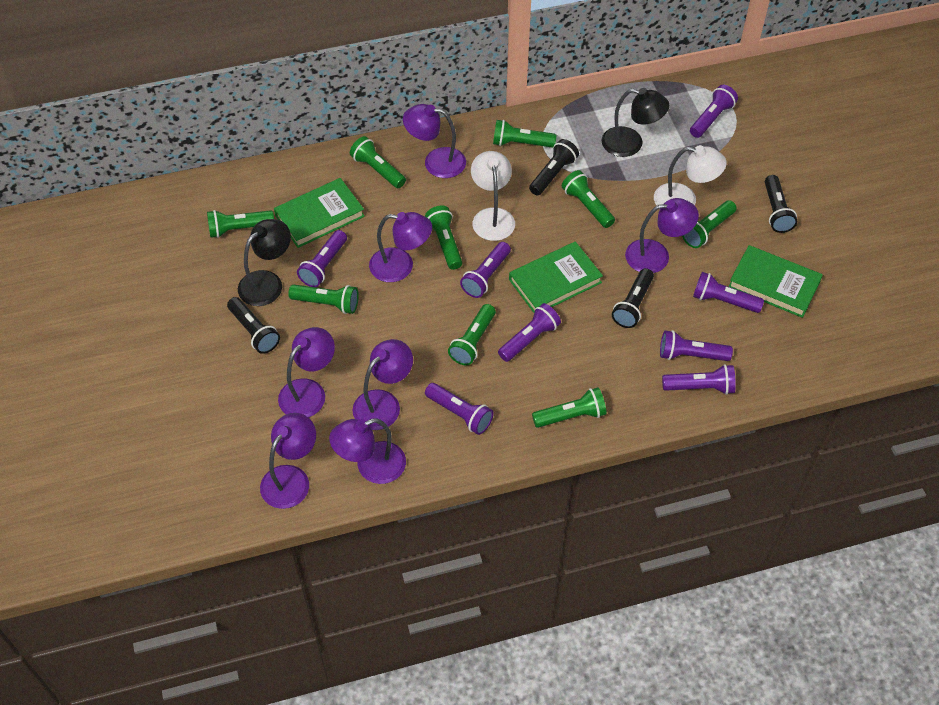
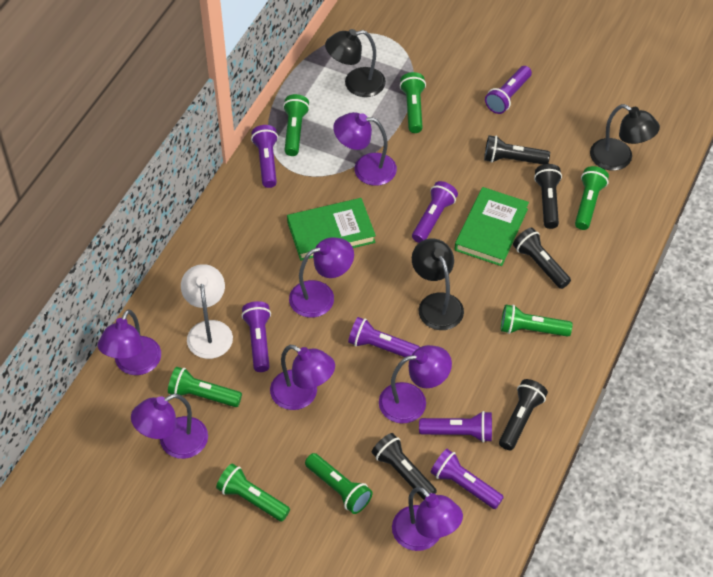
black flashlight: 4 -> 5
black lamp: 2 -> 3
green book: 3 -> 2
green flashlight: 9 -> 7
purple flashlight: 8 -> 7
white lamp: 2 -> 1

